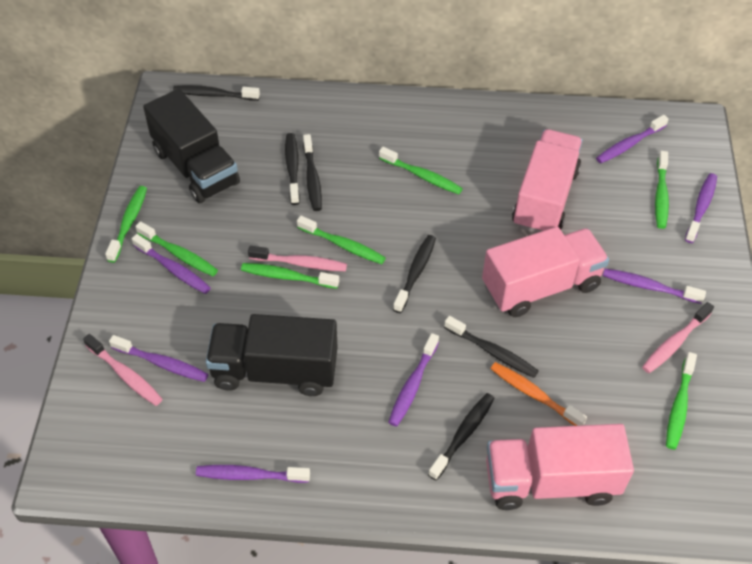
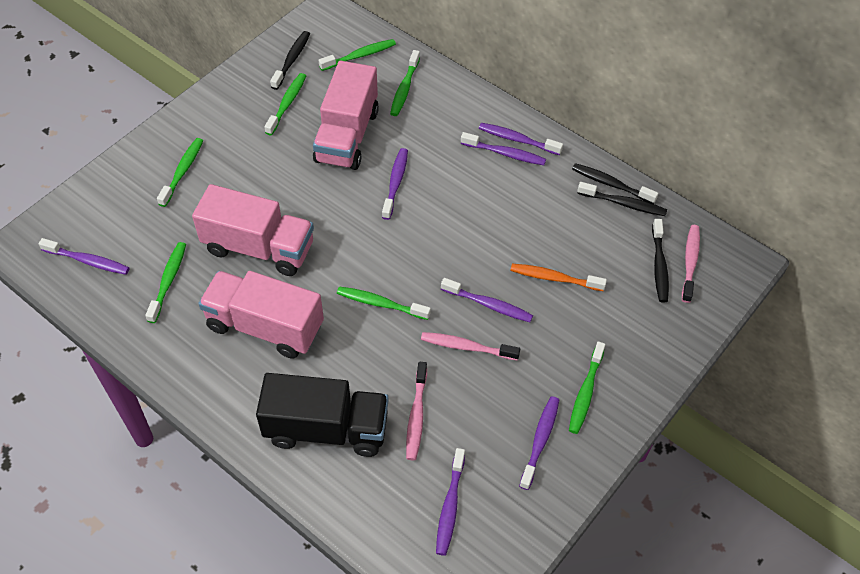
black toothbrush: 6 -> 4
black truck: 2 -> 1

